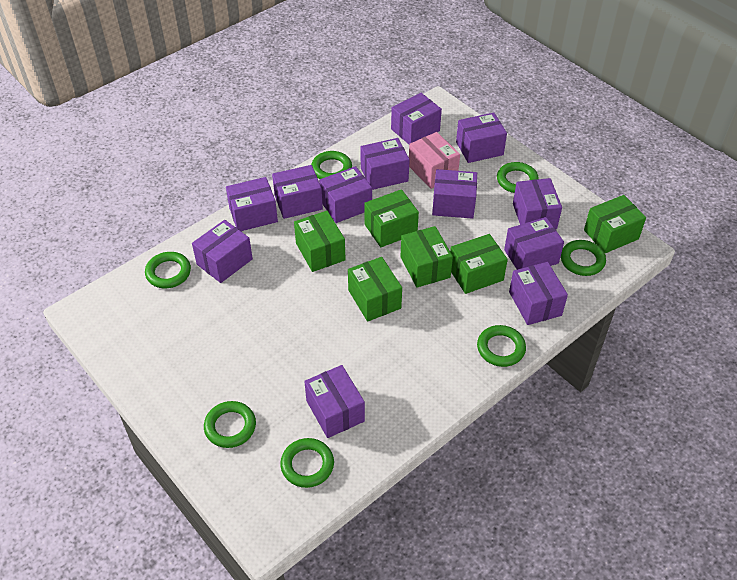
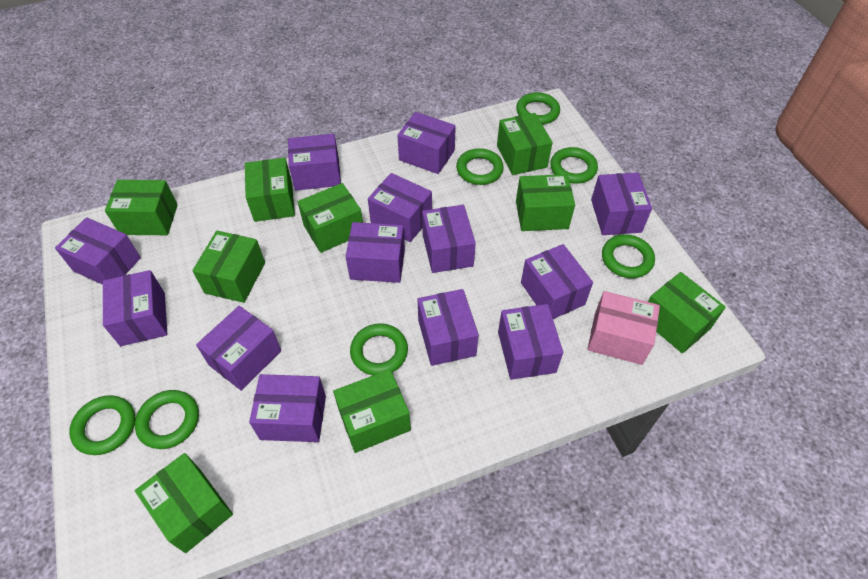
green box: 6 -> 9
purple box: 12 -> 13

